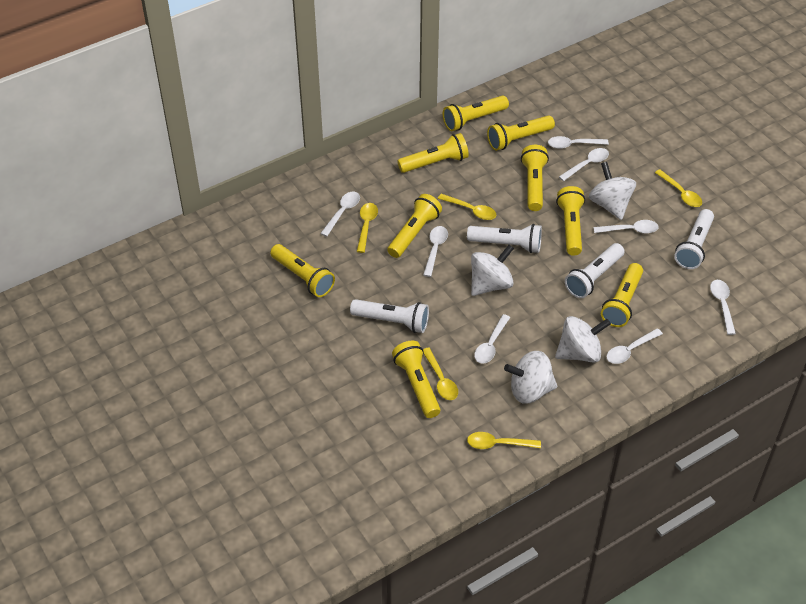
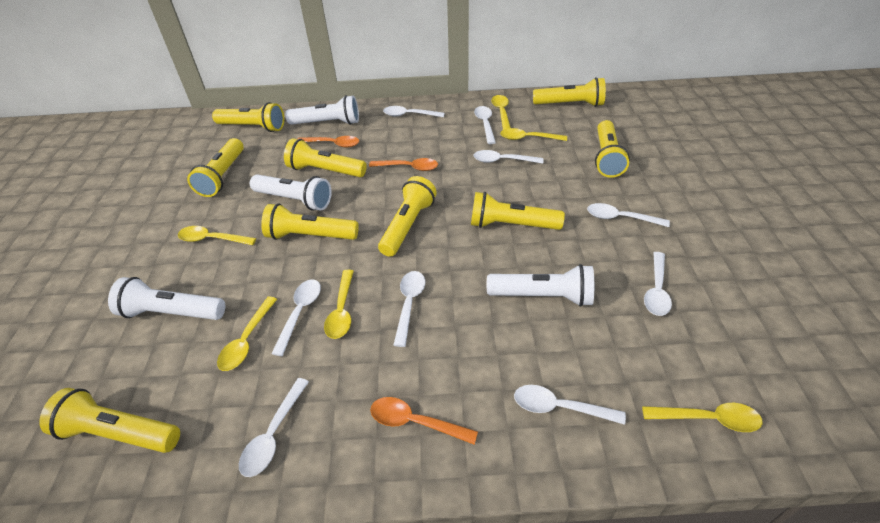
orange spoon: 0 -> 3
white spinning top: 4 -> 0
white spoon: 8 -> 9
yellow spoon: 5 -> 6

